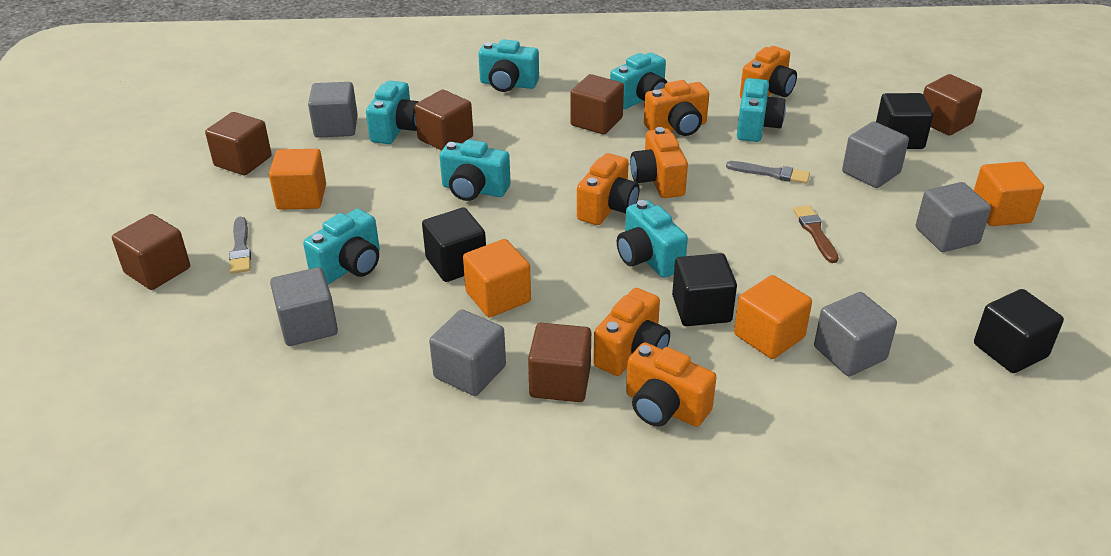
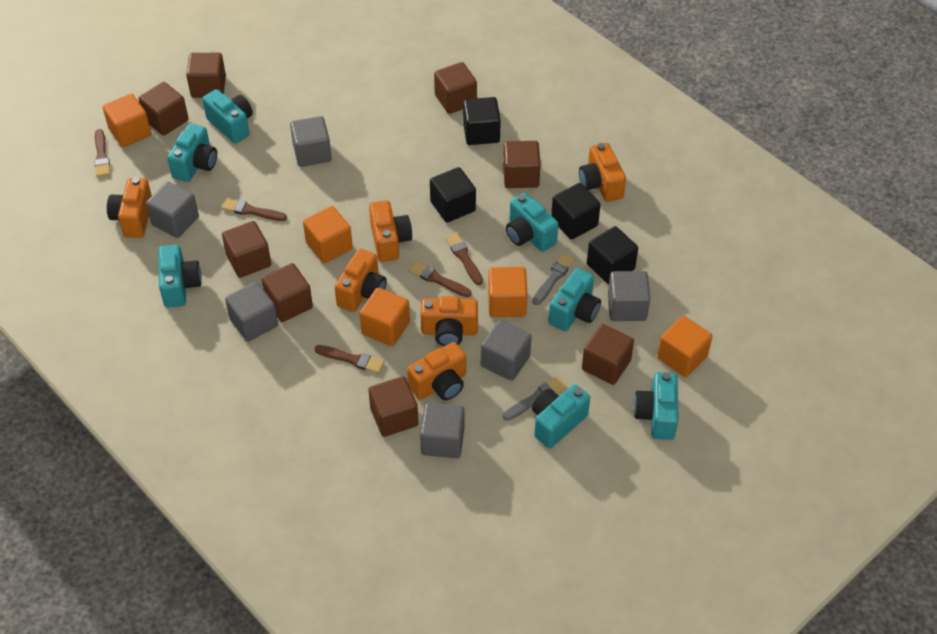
brown brush: 1 -> 5
brown cube: 6 -> 8
orange cube: 4 -> 5

